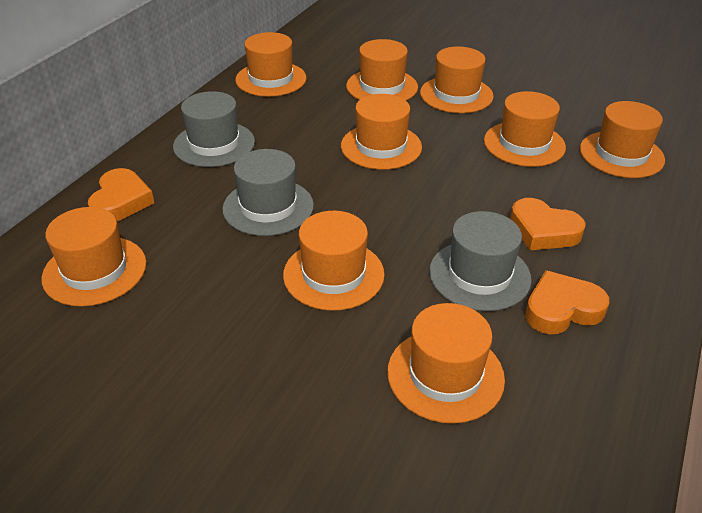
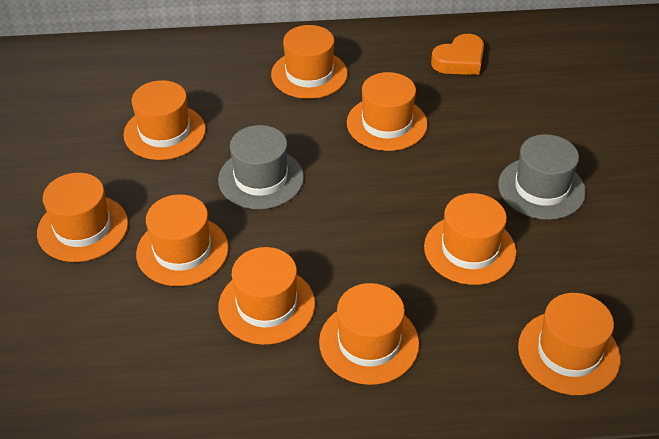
grey hat: 3 -> 2
orange heart: 3 -> 1

